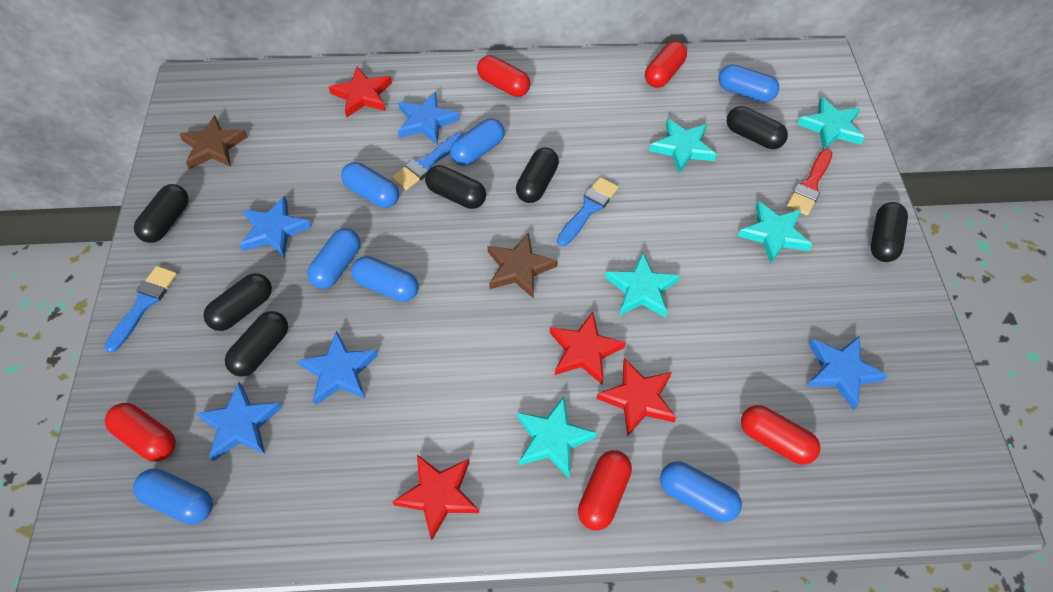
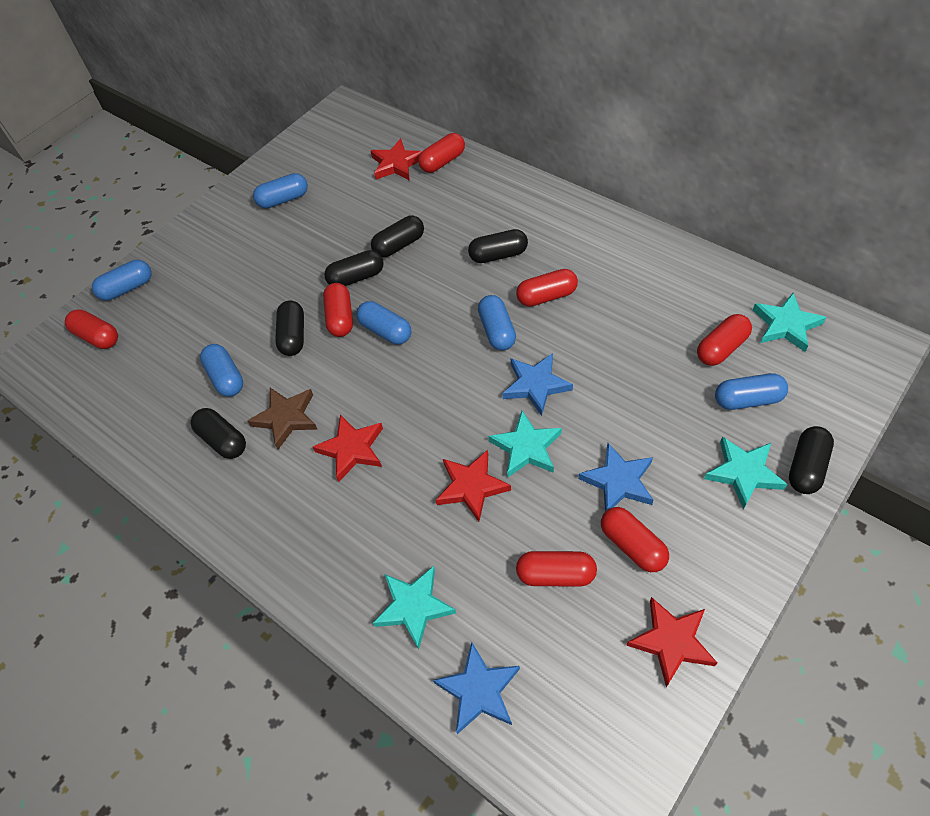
black capsule: 7 -> 6
blue brush: 3 -> 0
blue capsule: 7 -> 6
blue star: 5 -> 3
brown star: 2 -> 1
red brush: 1 -> 0
red capsule: 5 -> 7
turquoise star: 5 -> 4

